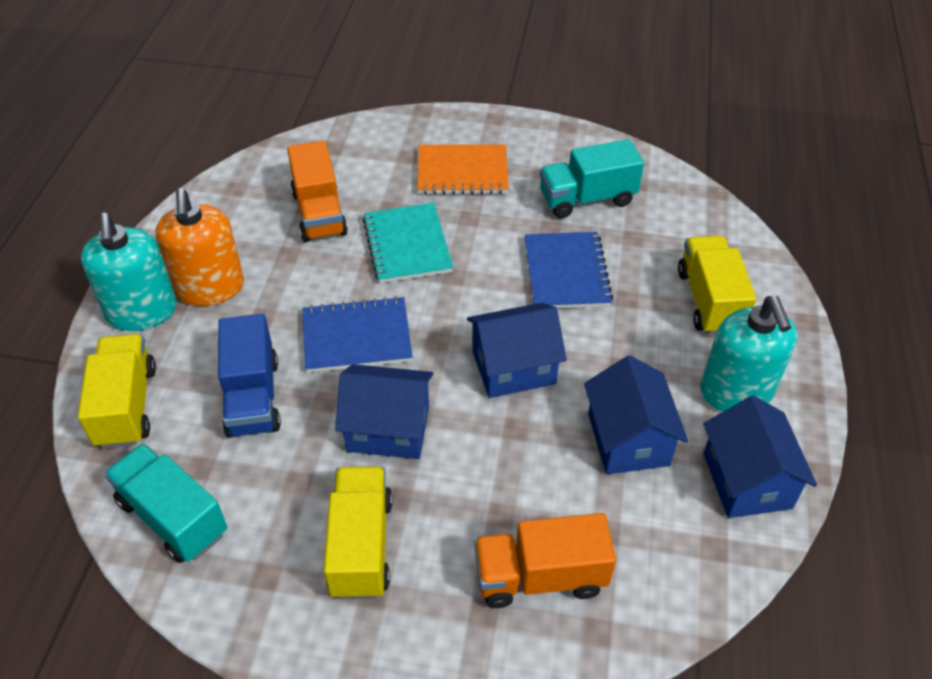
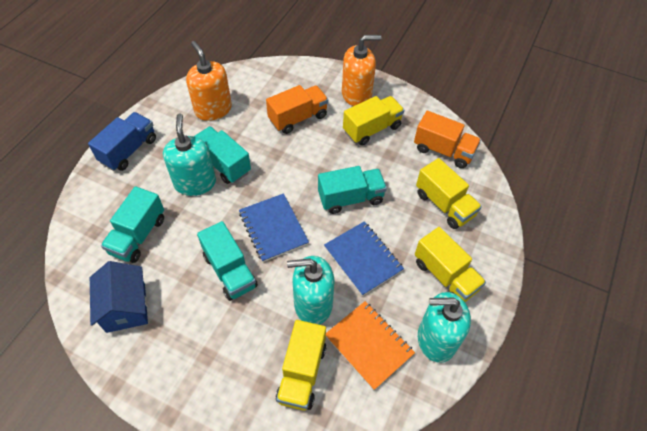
blue house: 4 -> 1
orange soap dispenser: 1 -> 2
turquoise notebook: 1 -> 0
turquoise soap dispenser: 2 -> 3
turquoise truck: 2 -> 4
yellow truck: 3 -> 4

